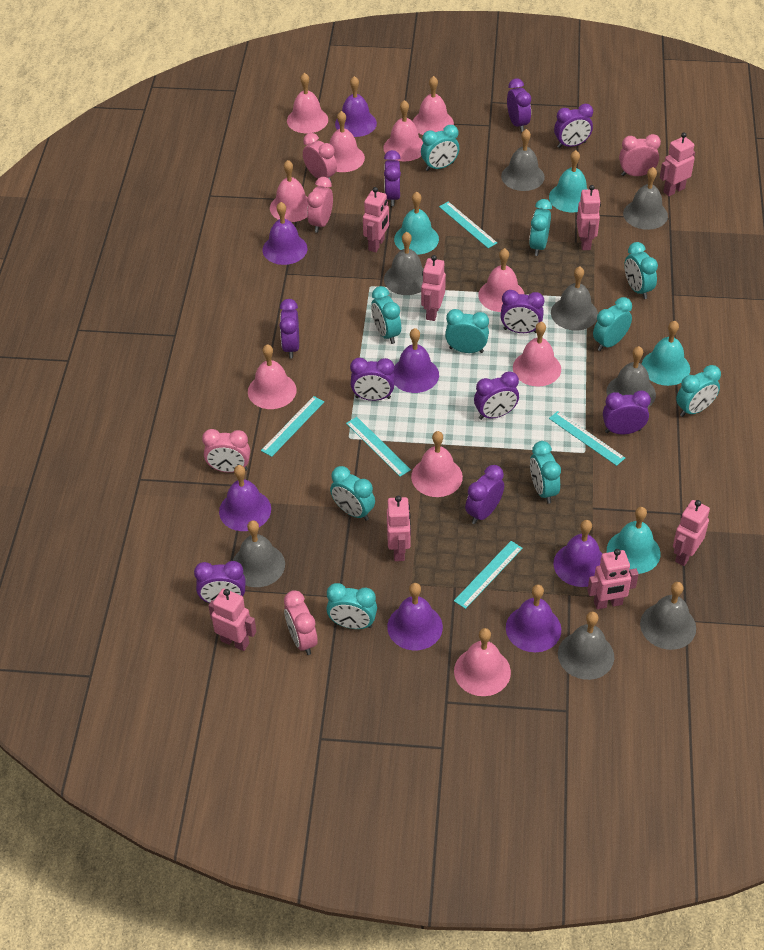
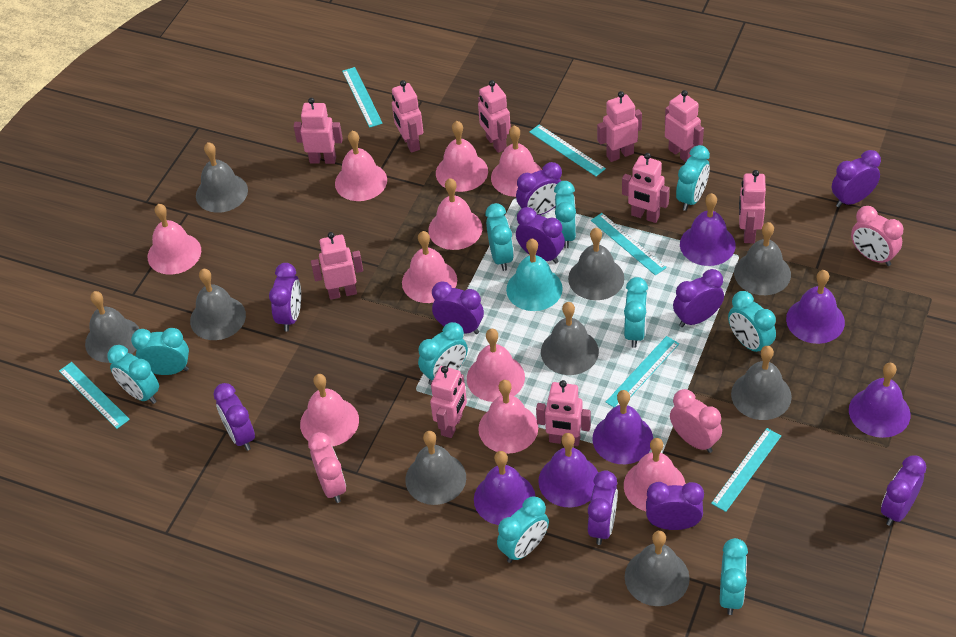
grey bell: 8 -> 9
pink clock: 5 -> 3
pink robot: 8 -> 10
purple bell: 7 -> 6
turquoise bell: 4 -> 1
turquoise ruler: 5 -> 6

